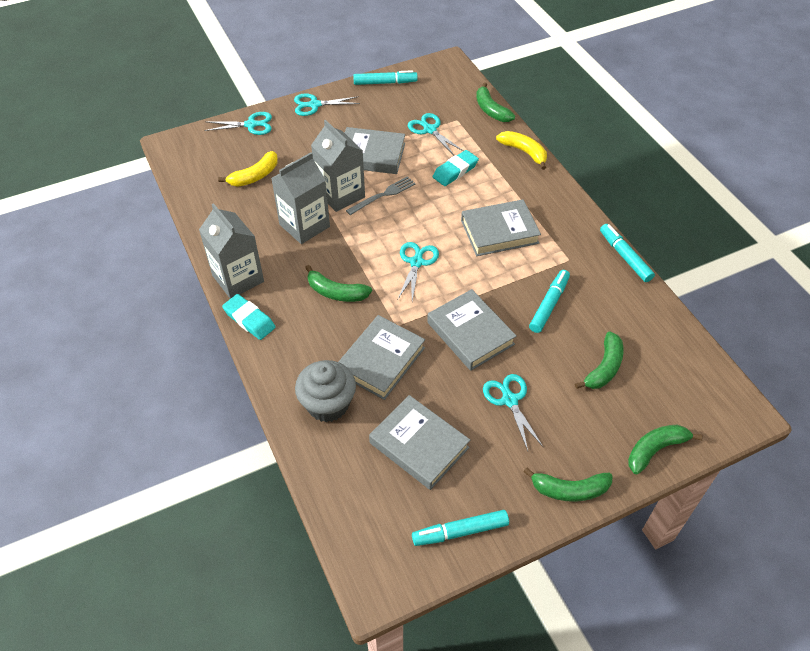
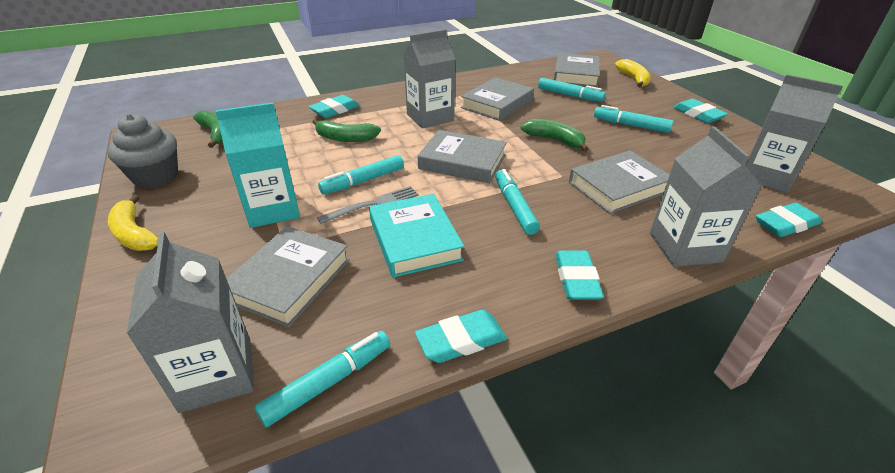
green banana: 5 -> 3
grey carton: 3 -> 4
turquoise book: 0 -> 1
turquoise carton: 0 -> 1
turquoise eraser: 2 -> 5
turquoise marker: 4 -> 5
turquoise scissors: 5 -> 0

